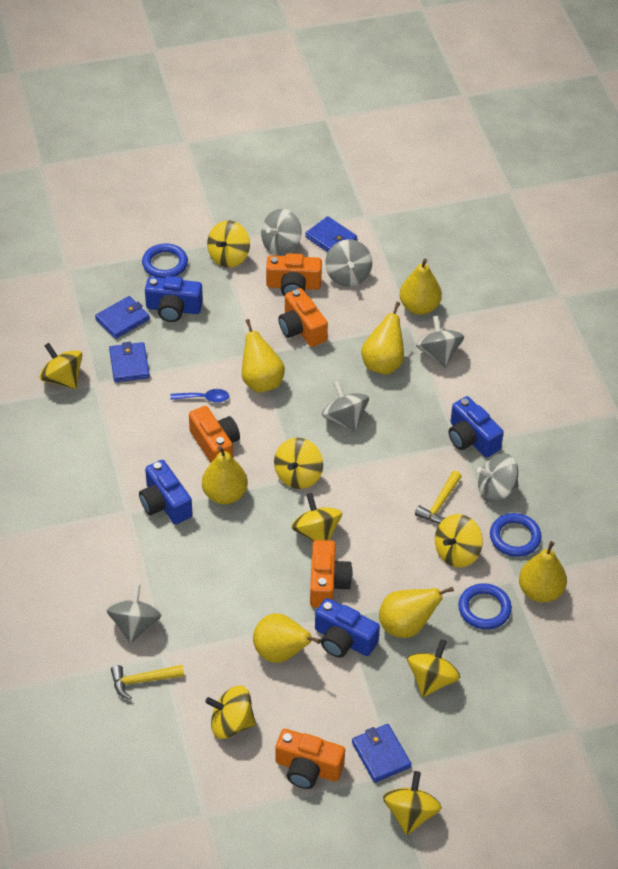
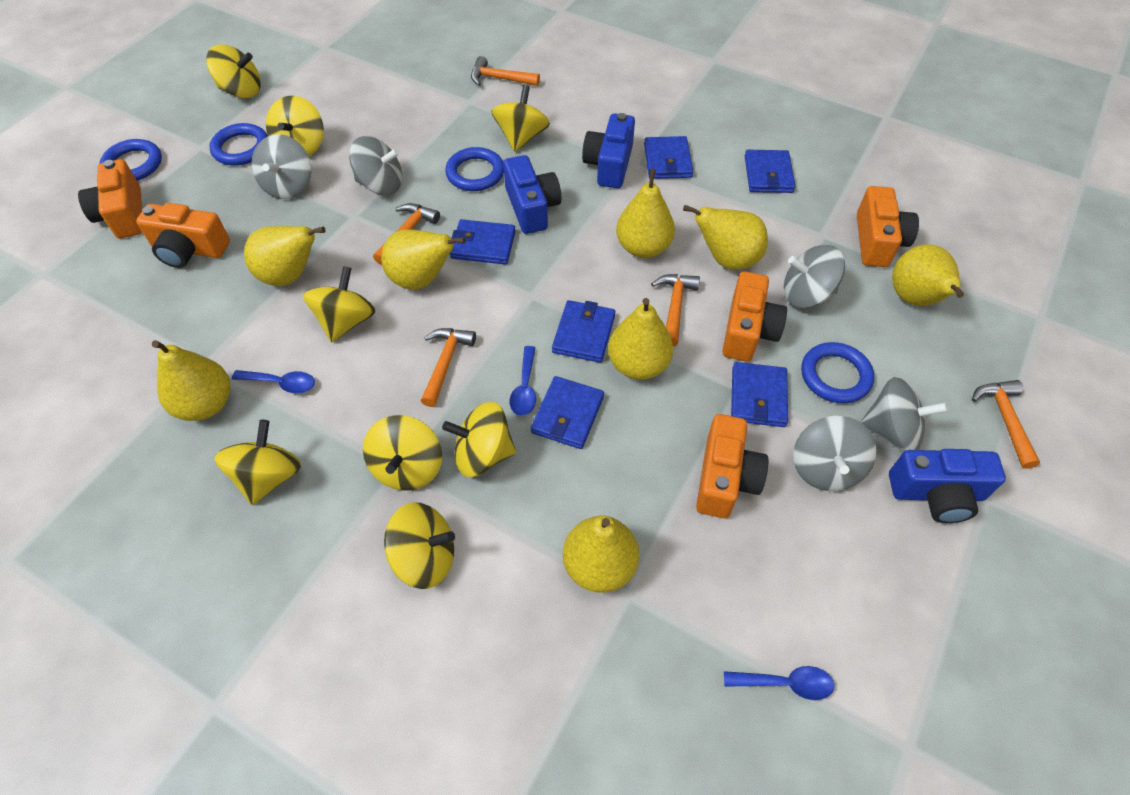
blue camera: 4 -> 3
blue ring: 3 -> 4
blue spoon: 1 -> 3
blue wallet: 4 -> 6
grey spinning top: 6 -> 5
orange hammer: 0 -> 5
yellow hammer: 2 -> 0
yellow pear: 7 -> 8

